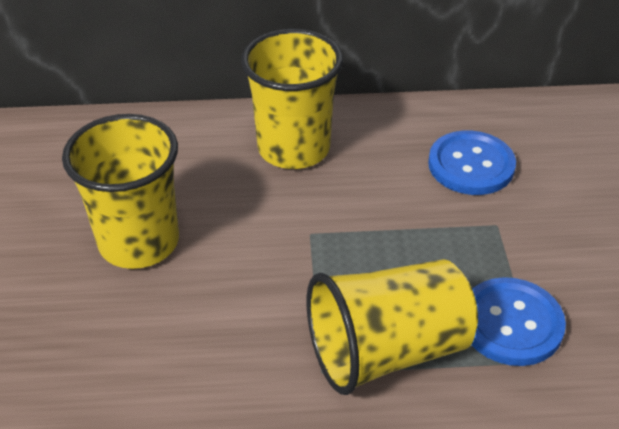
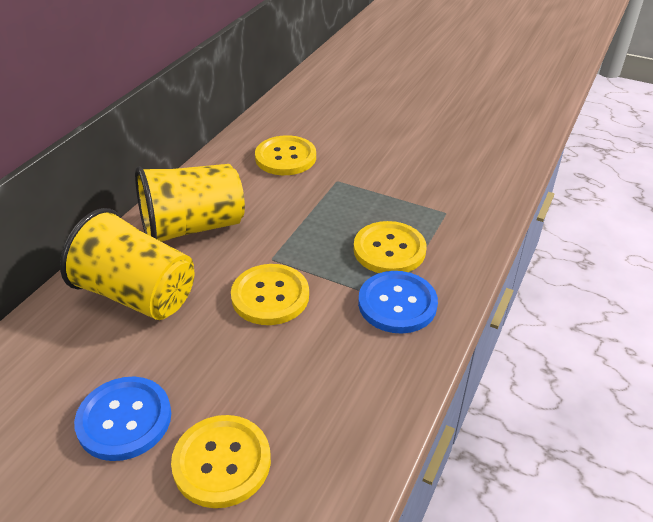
yellow button: 0 -> 4
yellow cup: 3 -> 2

